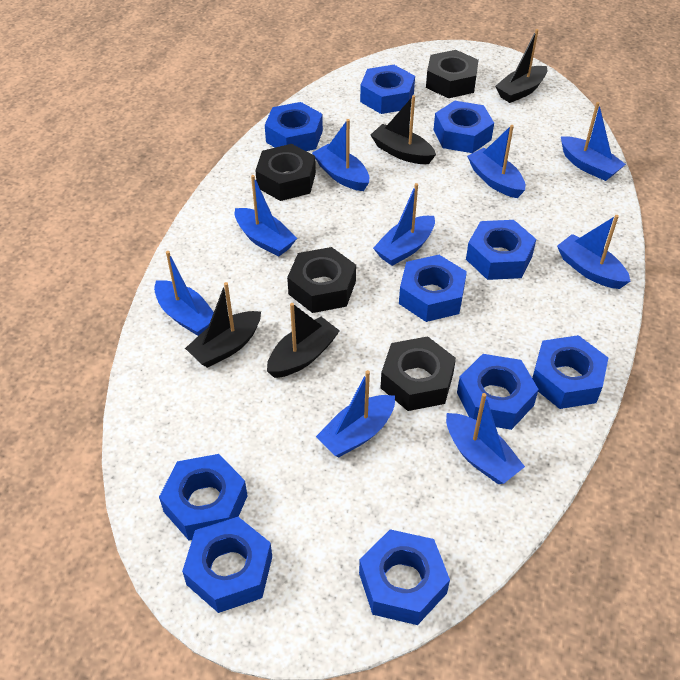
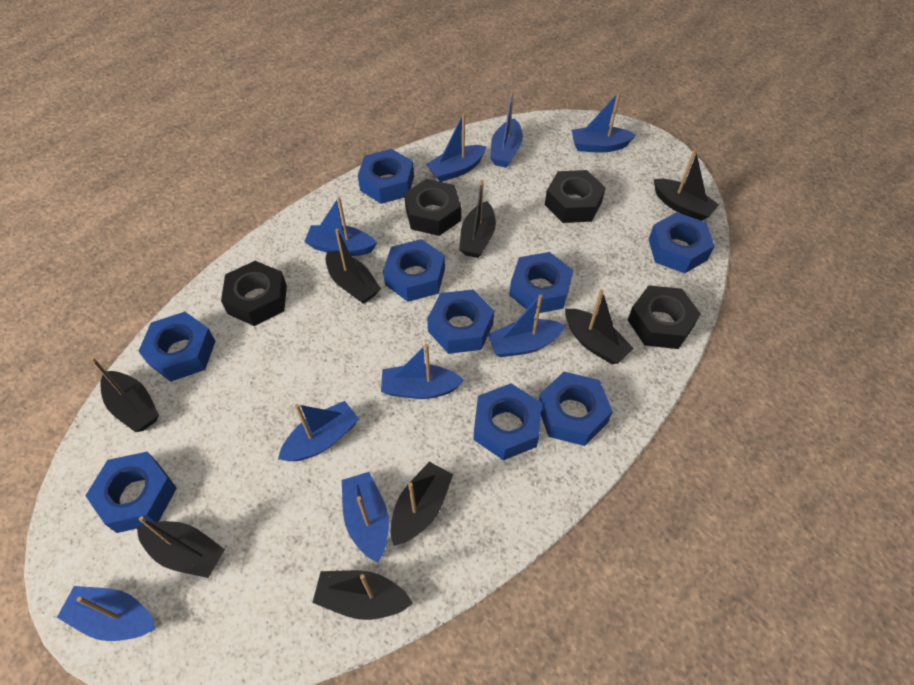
black boat: 4 -> 8
blue nut: 10 -> 9

